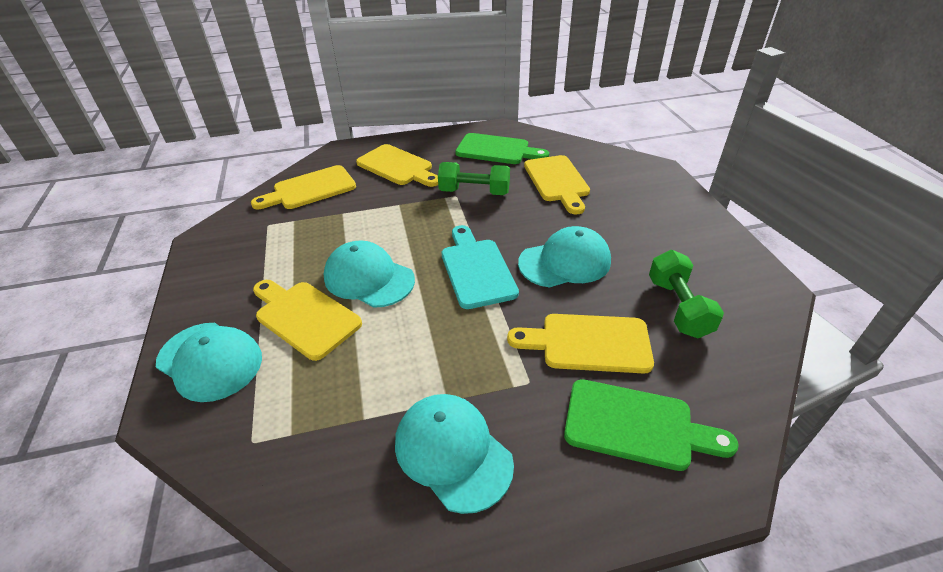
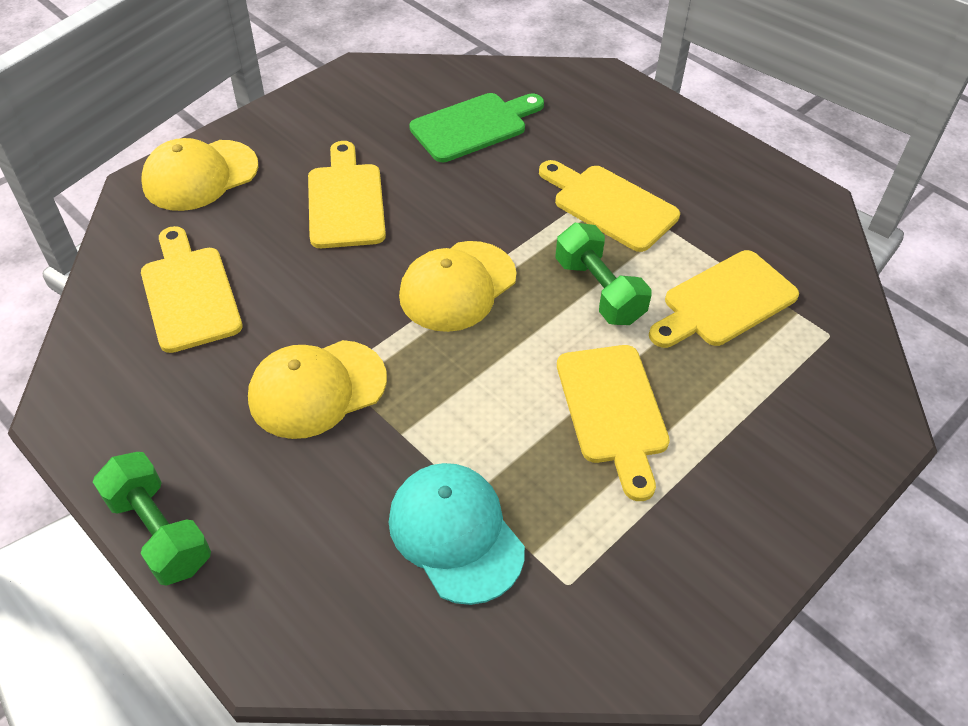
green cutting board: 2 -> 1
turquoise cap: 4 -> 1
turquoise cutting board: 1 -> 0
yellow cap: 0 -> 3

